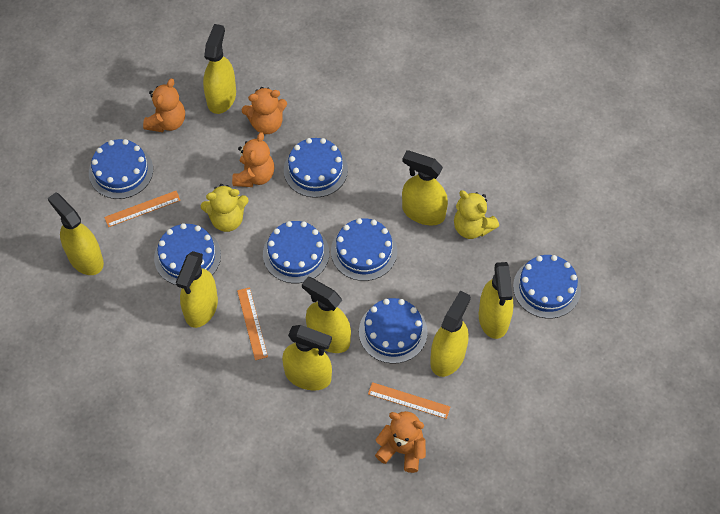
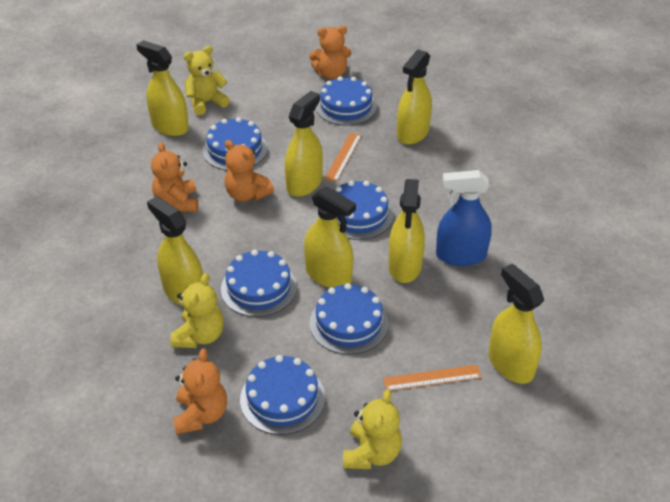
blue cake: 7 -> 6
blue spray bottle: 0 -> 1
orange ruler: 3 -> 2
yellow spray bottle: 8 -> 7
yellow teddy bear: 2 -> 3

